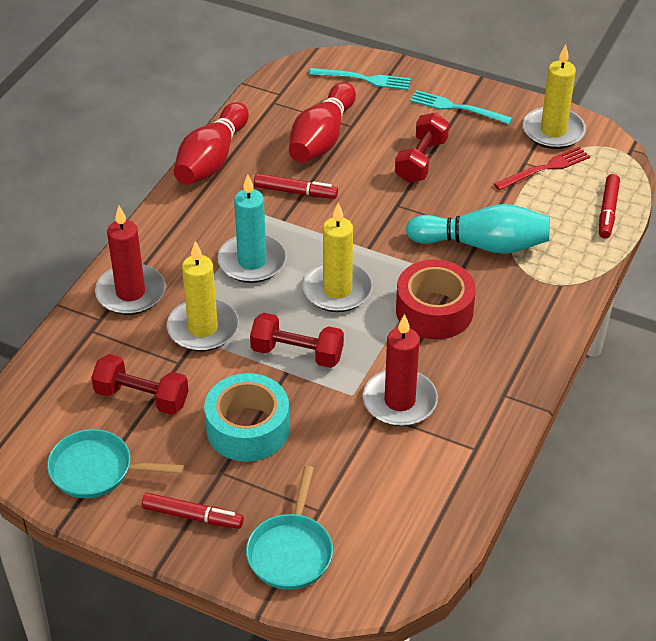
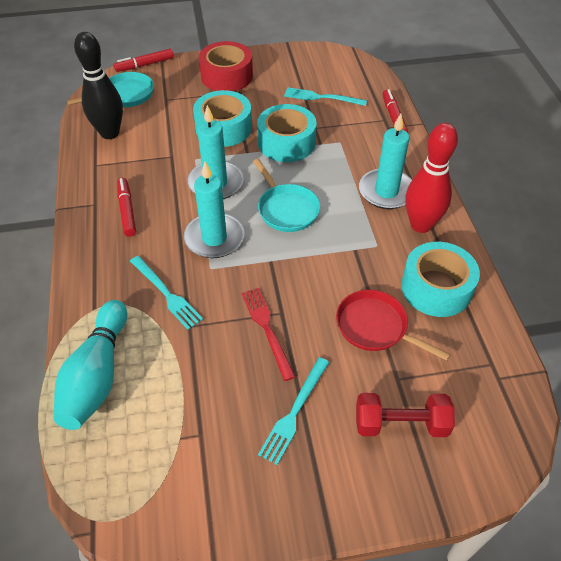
black bowling pin: 0 -> 1
red bowling pin: 2 -> 1
red candle: 2 -> 0
red dumbbell: 3 -> 1
red pan: 0 -> 1
turquoise candle: 1 -> 3
turquoise fork: 2 -> 3
turquoise tape: 1 -> 3
yellow candle: 3 -> 0

